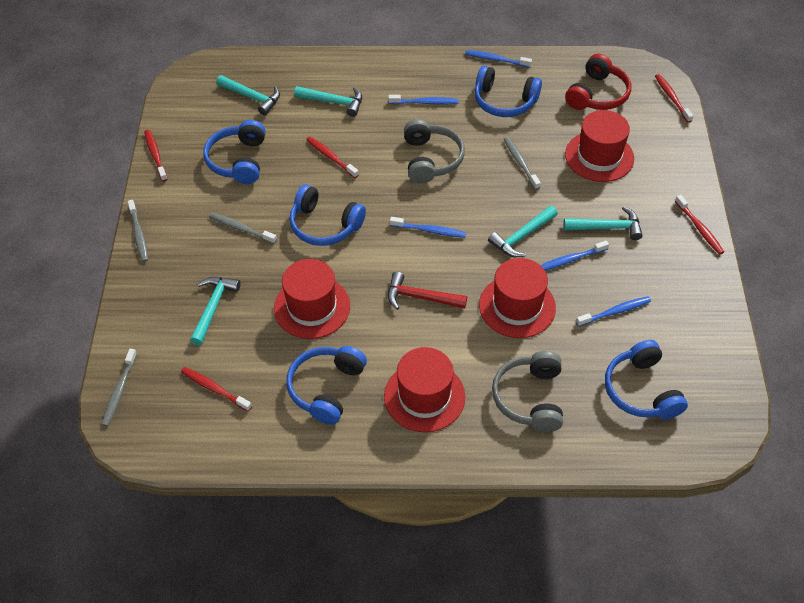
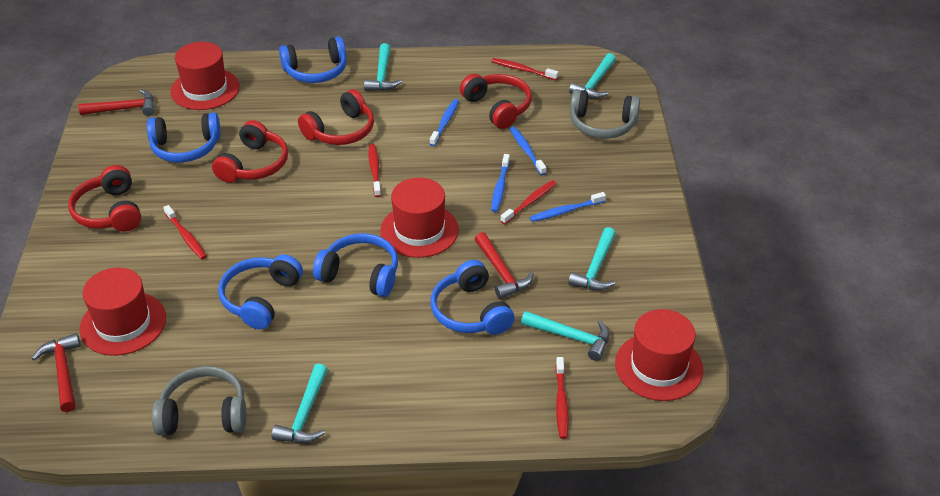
blue toothbrush: 5 -> 4
grey toothbrush: 4 -> 0
red hammer: 1 -> 3
red headphones: 1 -> 4

